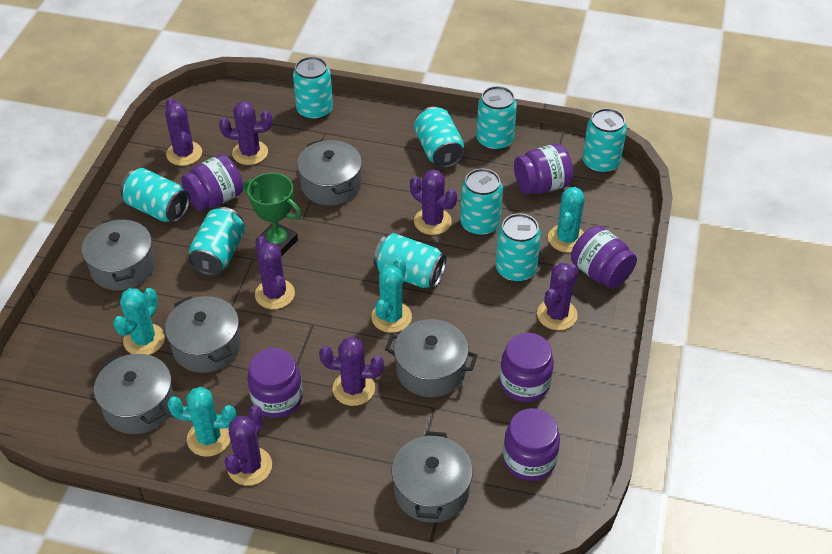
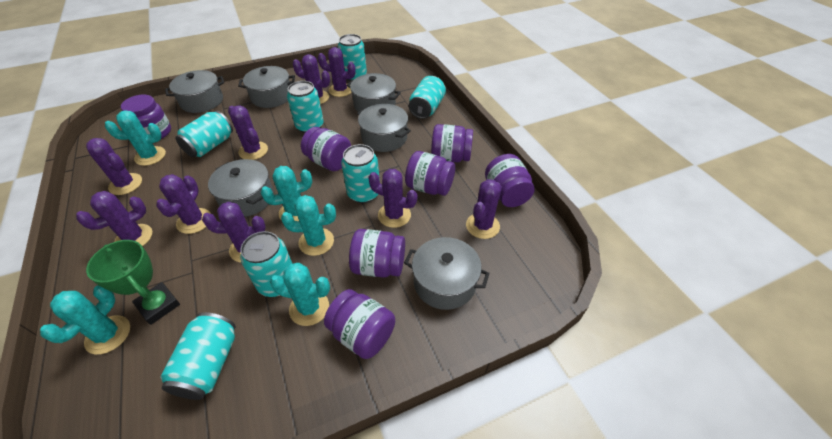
purple cactus: 7 -> 9
purple jar: 6 -> 7
turquoise cactus: 4 -> 5
turquoise can: 9 -> 7

